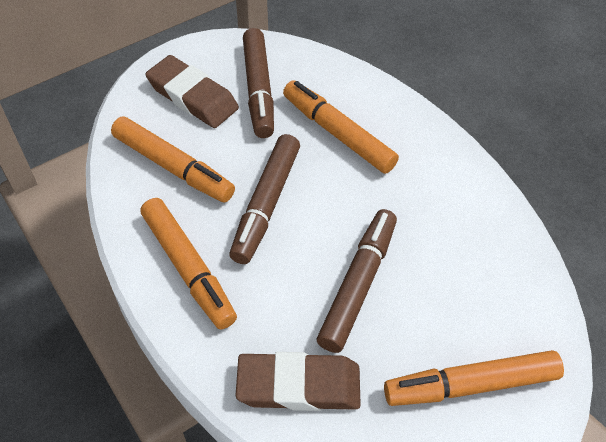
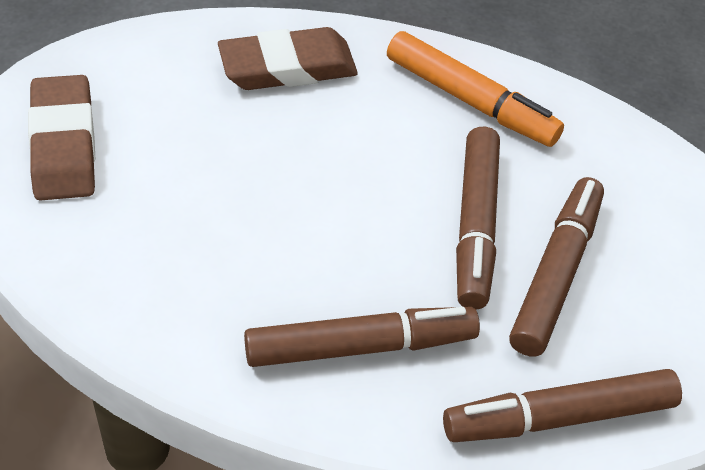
brown marker: 3 -> 4
orange marker: 4 -> 1

